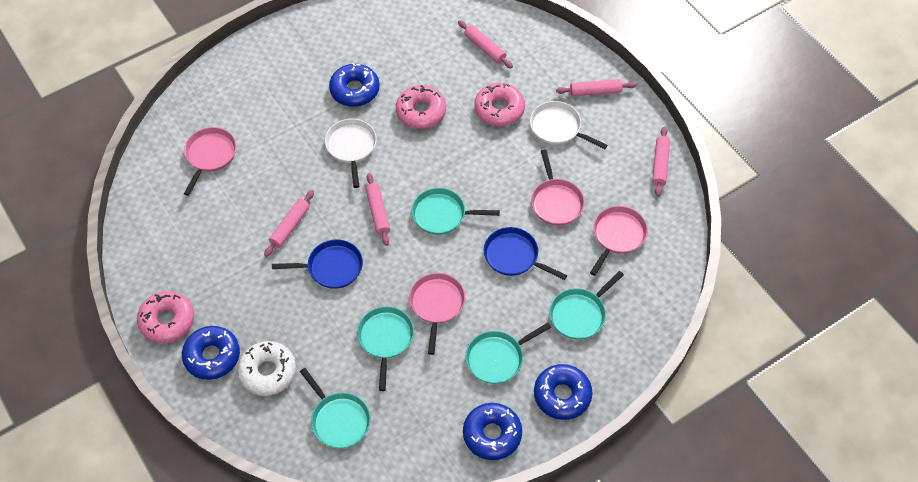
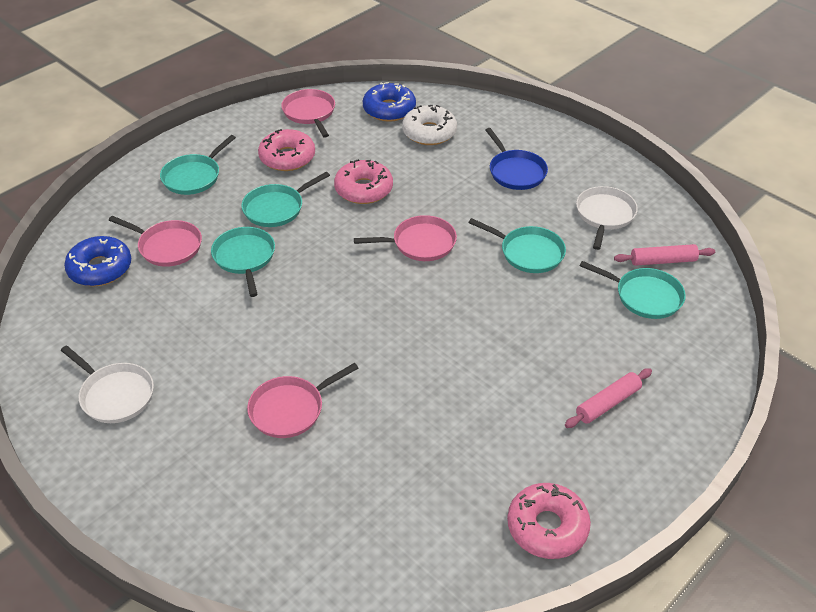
blue donut: 4 -> 2
blue pan: 2 -> 1
pink rolling pin: 5 -> 2

